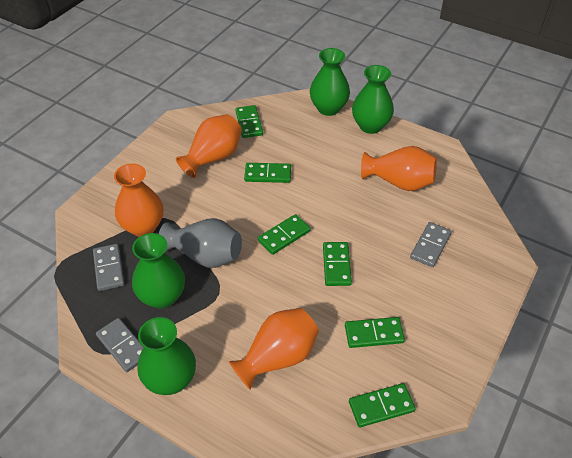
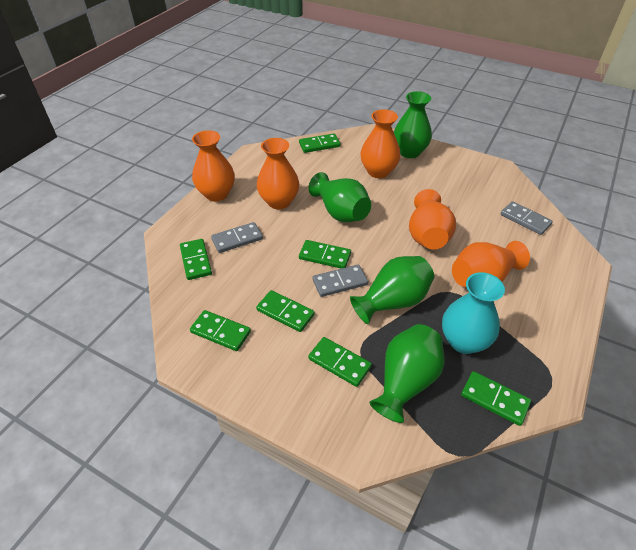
green domino: 6 -> 7
grey vase: 1 -> 0
orange vase: 4 -> 5
turquoise vase: 0 -> 1

